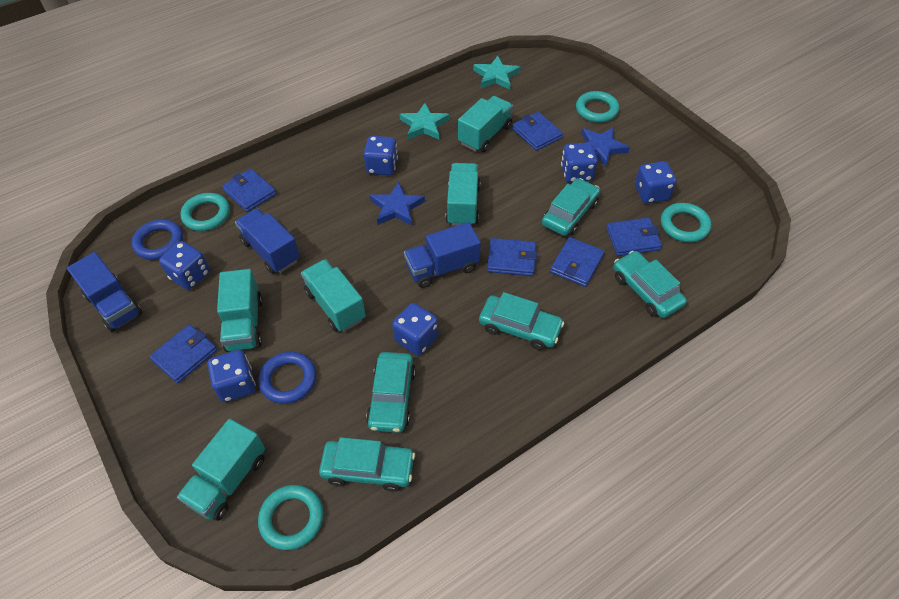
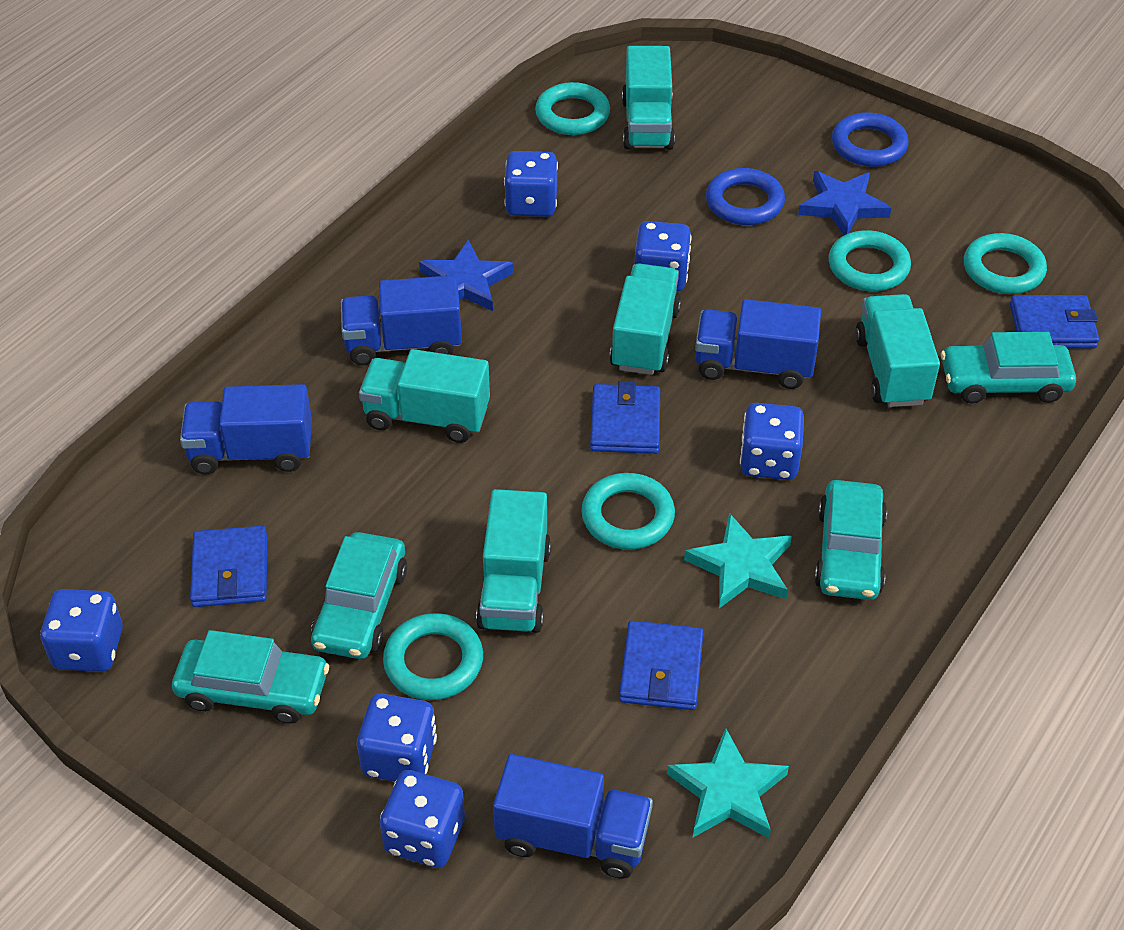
blue truck: 3 -> 4
blue wallet: 6 -> 4
turquoise car: 5 -> 4
turquoise ring: 4 -> 5

